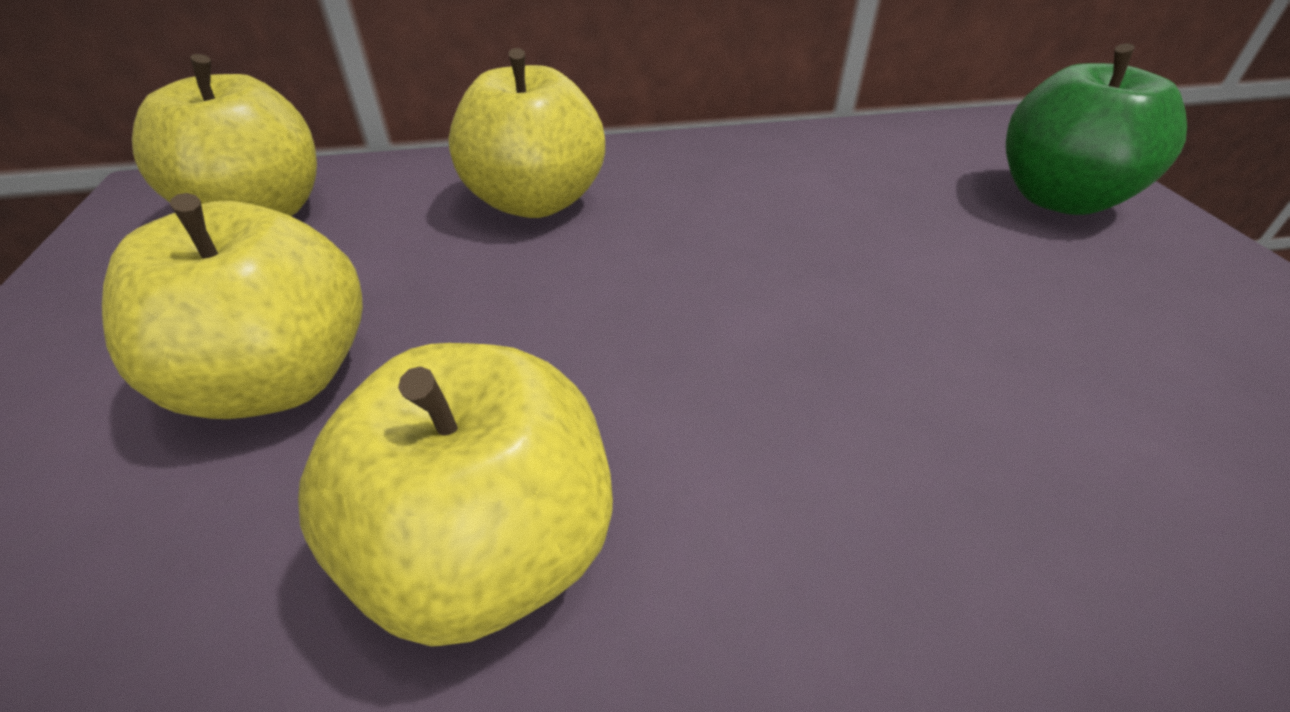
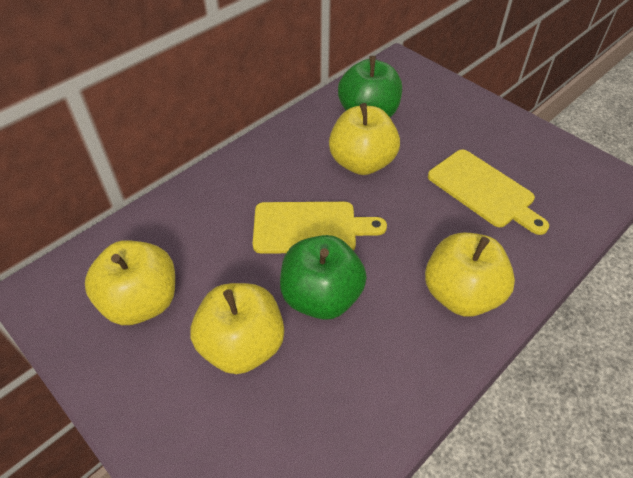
green apple: 1 -> 2
yellow cutting board: 0 -> 2

